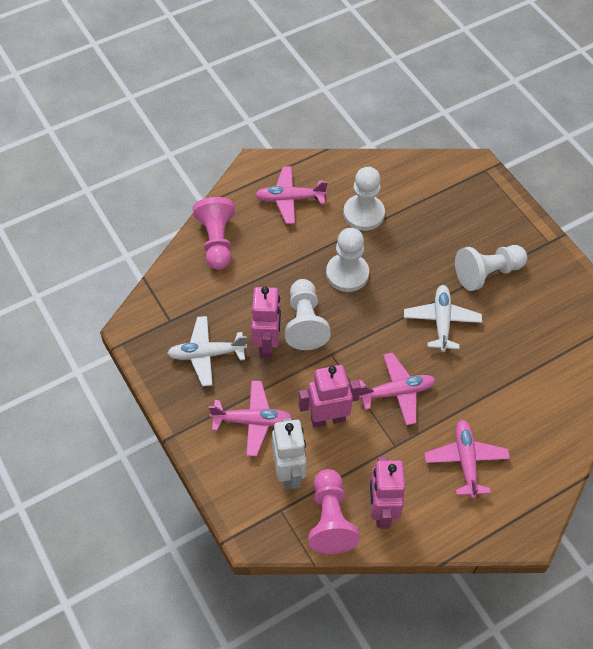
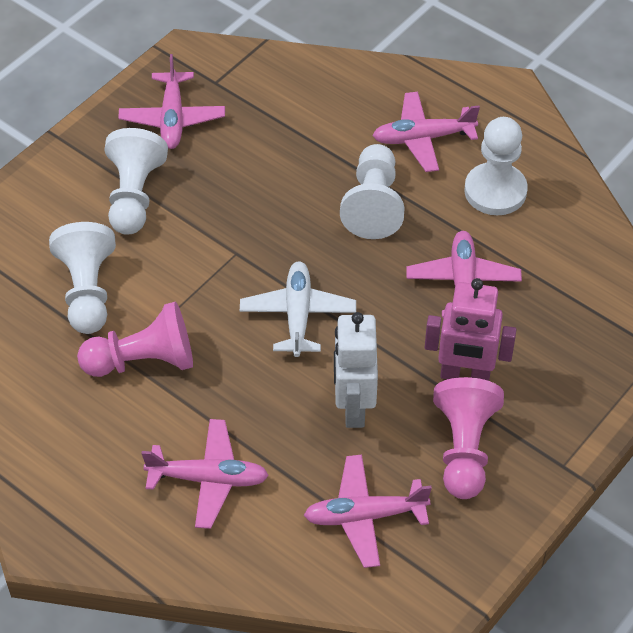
pink plane: 4 -> 5
pink robot: 3 -> 1
white plane: 2 -> 1

